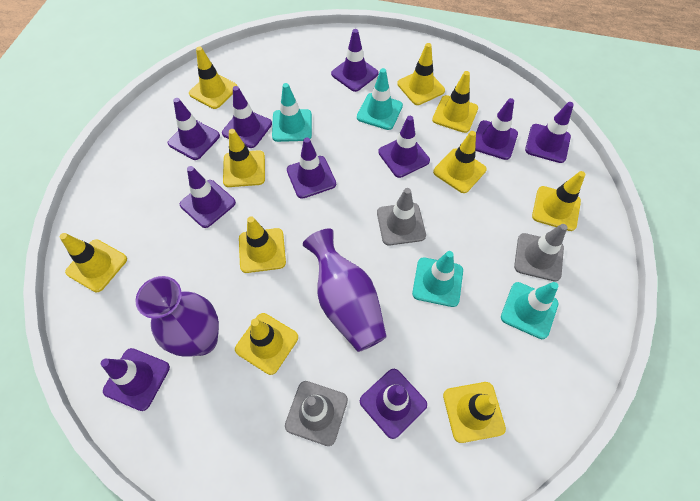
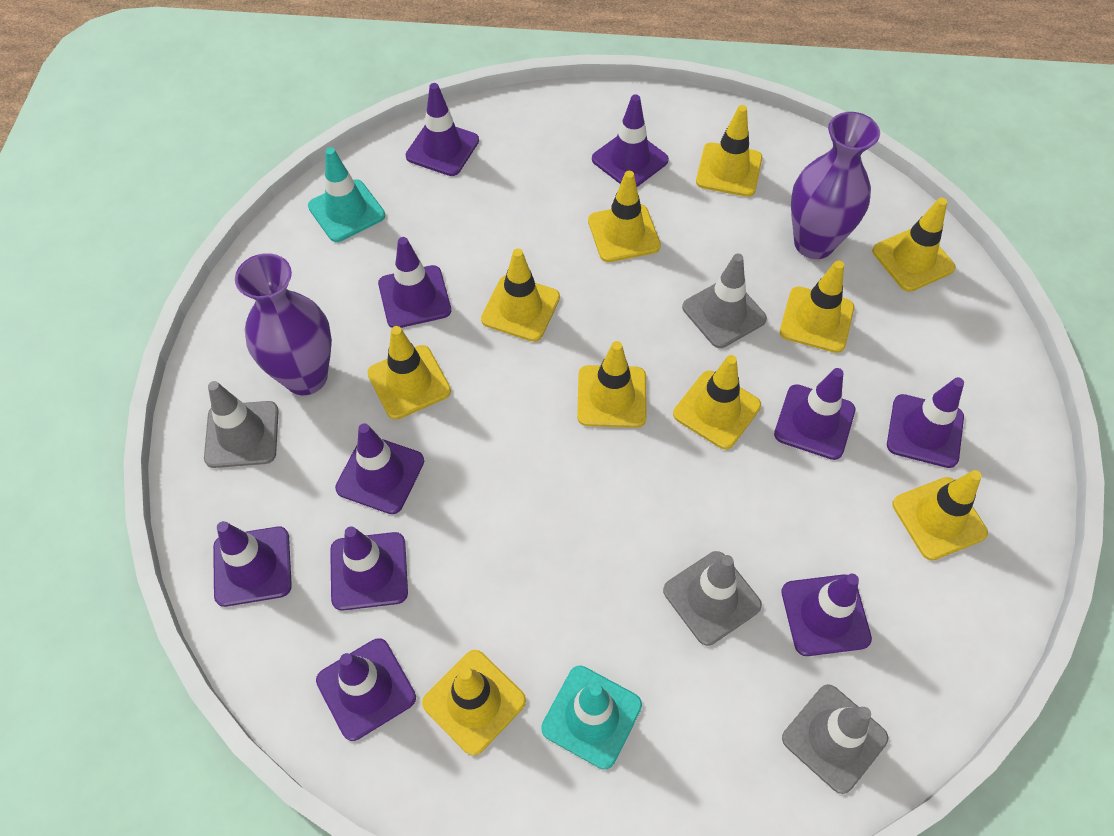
grey traffic cone: 3 -> 4
turquoise traffic cone: 4 -> 2

